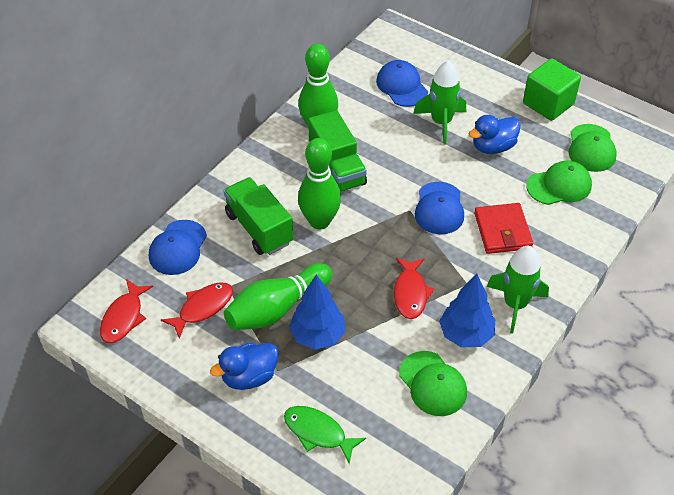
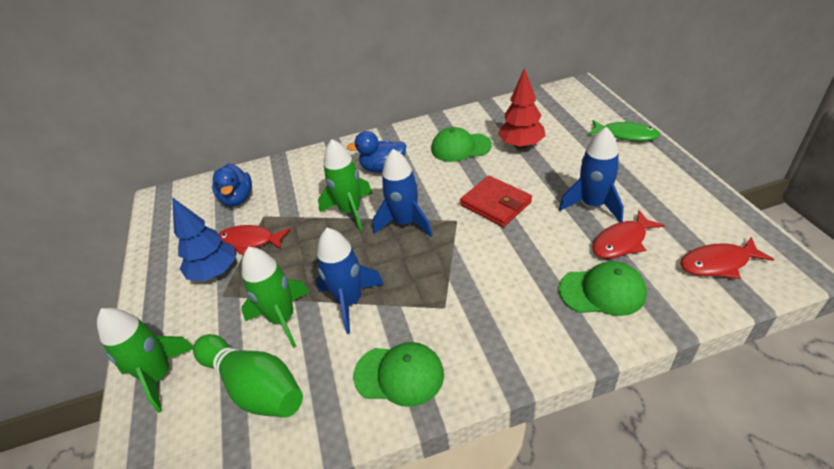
blue cap: 3 -> 0
blue rocket: 0 -> 3
blue tree: 2 -> 1
green bowling pin: 3 -> 1
green cube: 1 -> 0
green rocket: 2 -> 3
green truck: 2 -> 0
red tree: 0 -> 1

